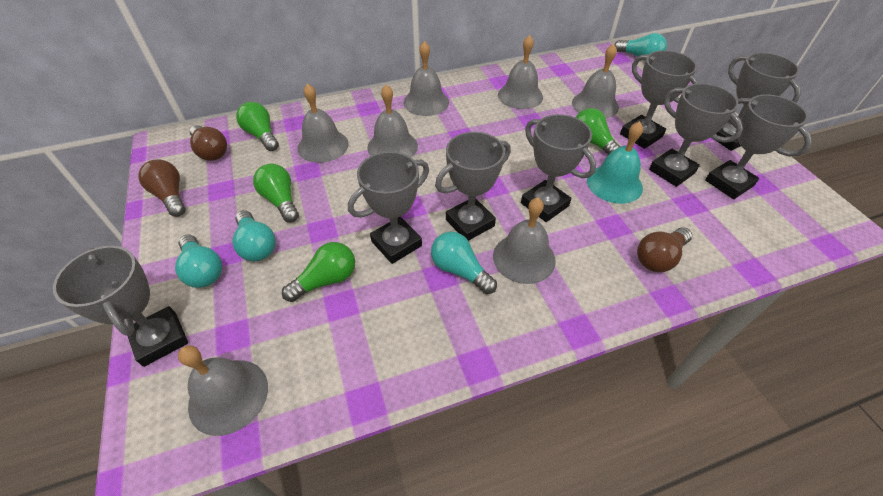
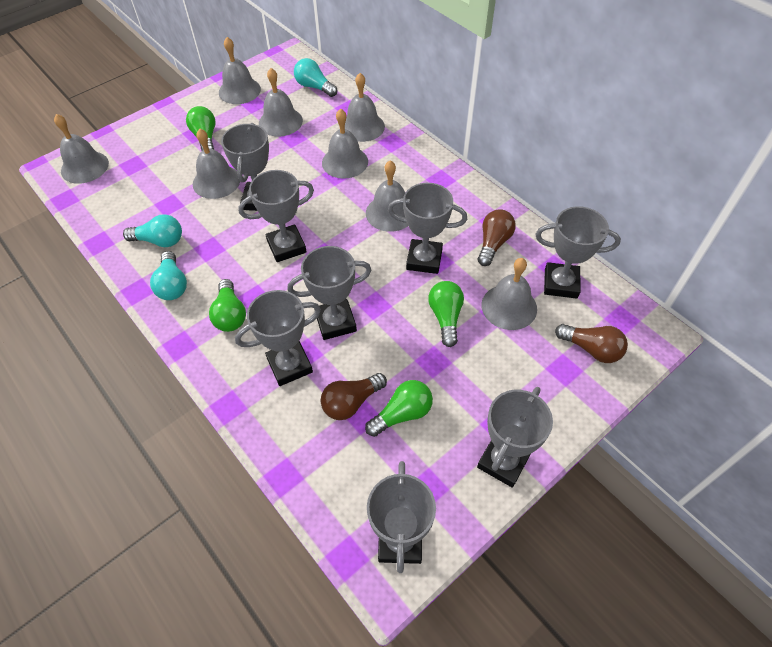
grey bell: 7 -> 8
turquoise bell: 1 -> 0
turquoise light bulb: 4 -> 3

